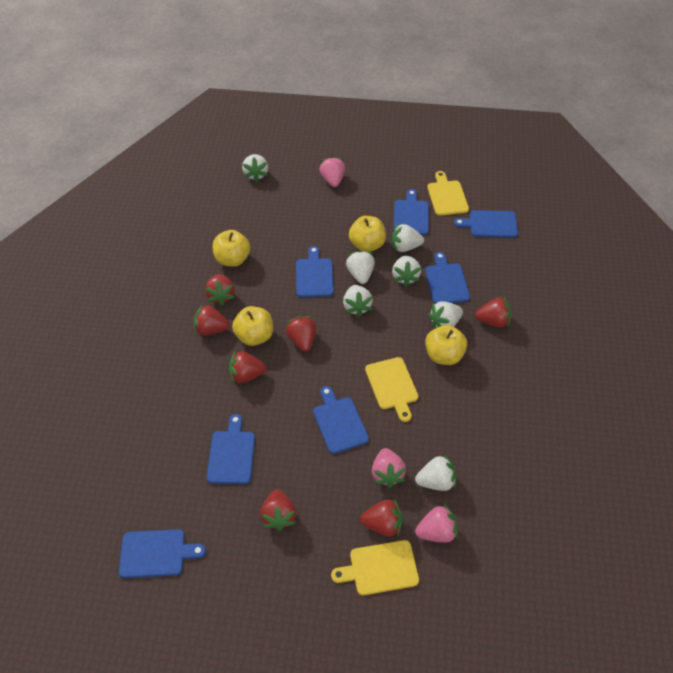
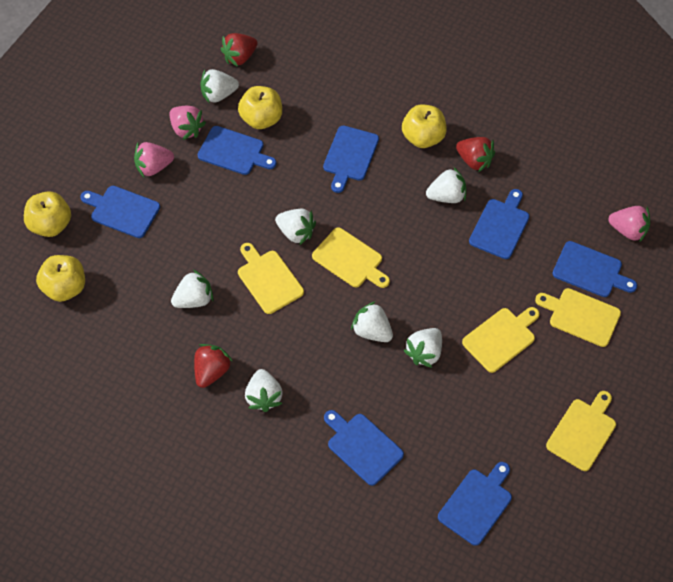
red strawberry: 7 -> 3
yellow cutting board: 3 -> 5

